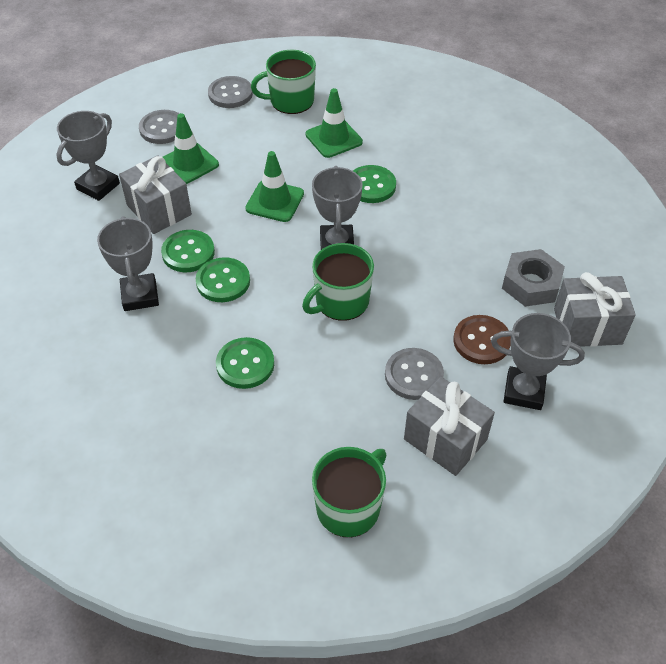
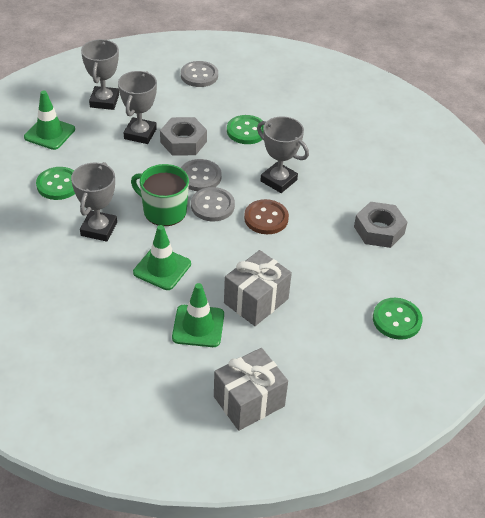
green button: 4 -> 3
green mug: 3 -> 1
grey gift: 3 -> 2
grey nut: 1 -> 2

